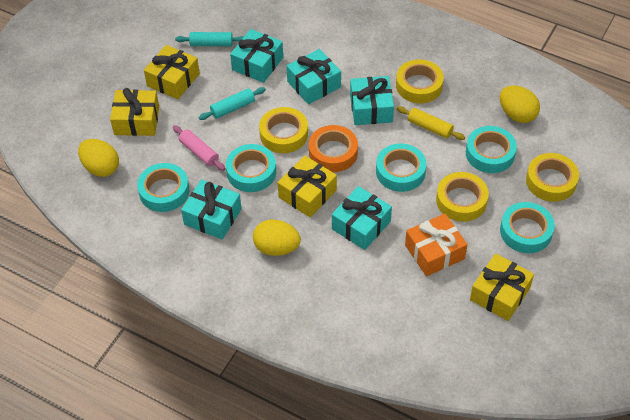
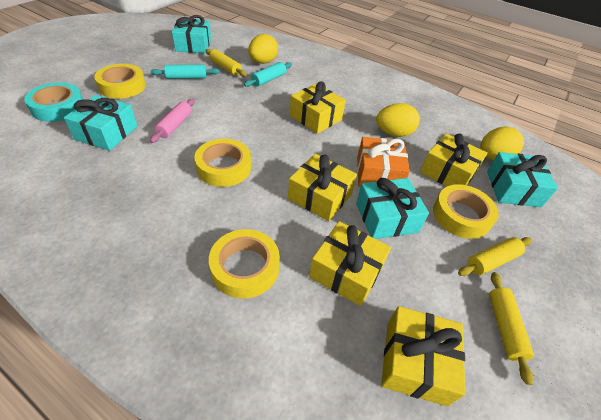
orange tape: 1 -> 0
turquoise gift: 5 -> 4
turquoise tape: 5 -> 1
yellow gift: 4 -> 5
yellow rolling pin: 1 -> 3

